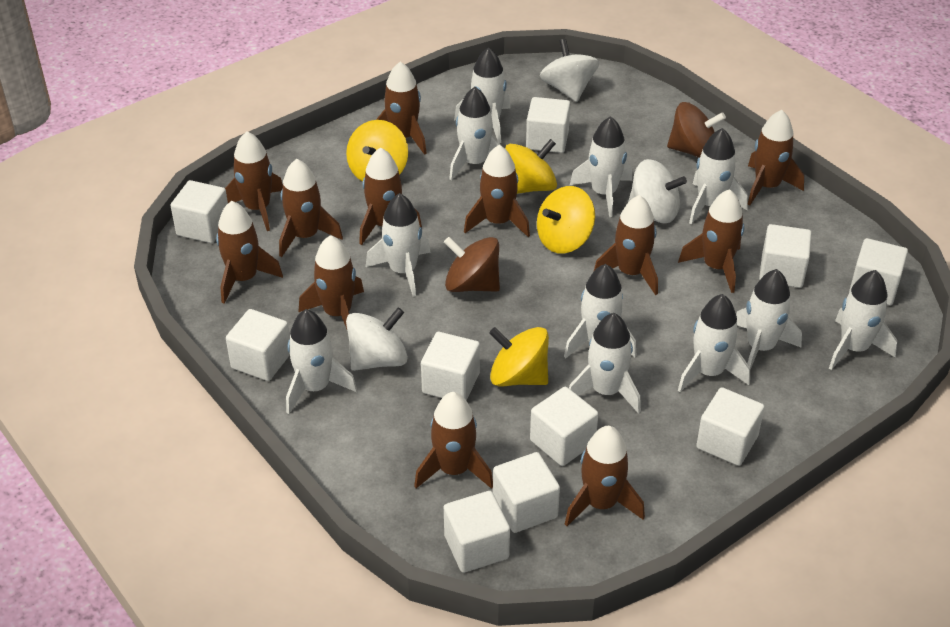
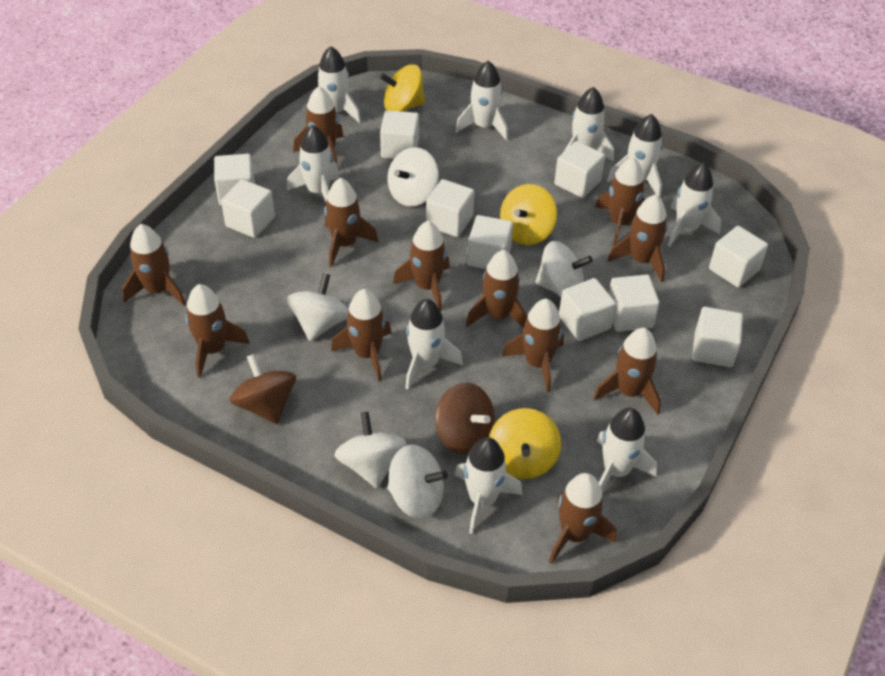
white rocket: 11 -> 9
white spinning top: 3 -> 5
yellow spinning top: 4 -> 3

